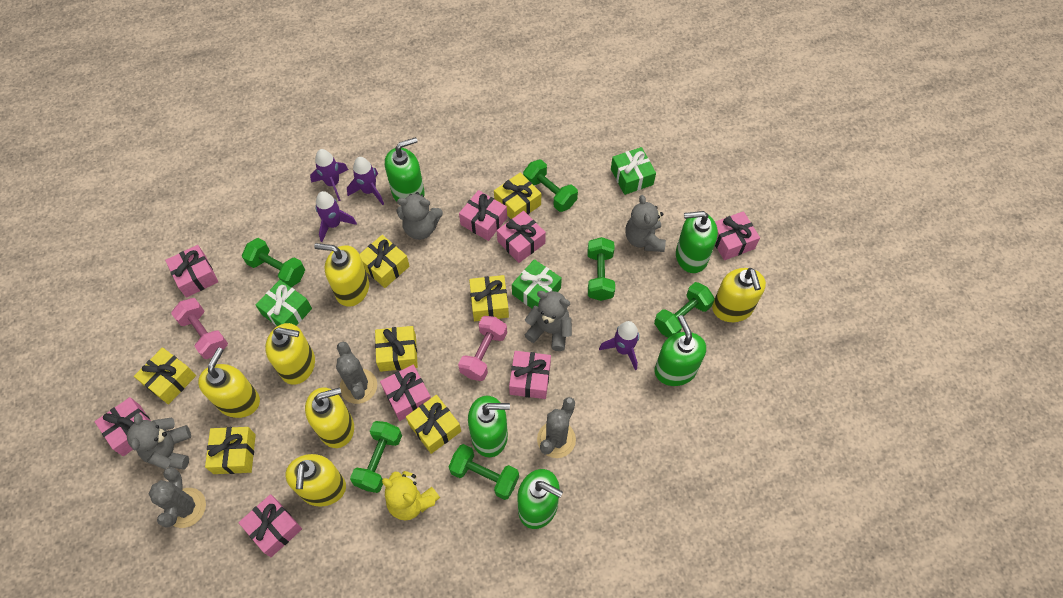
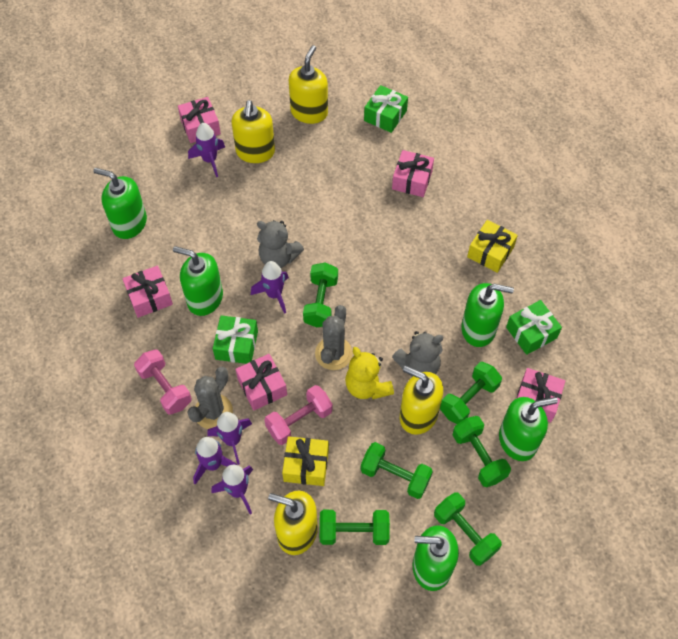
grey cactus: 3 -> 2
grey teddy bear: 4 -> 2
pink gift: 8 -> 5
purple rocket: 4 -> 5
yellow gift: 7 -> 2
yellow soap dispenser: 6 -> 4

